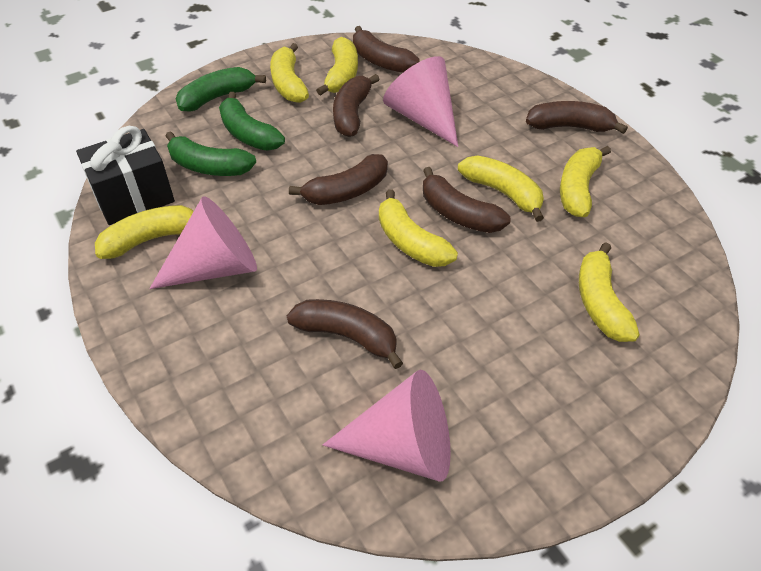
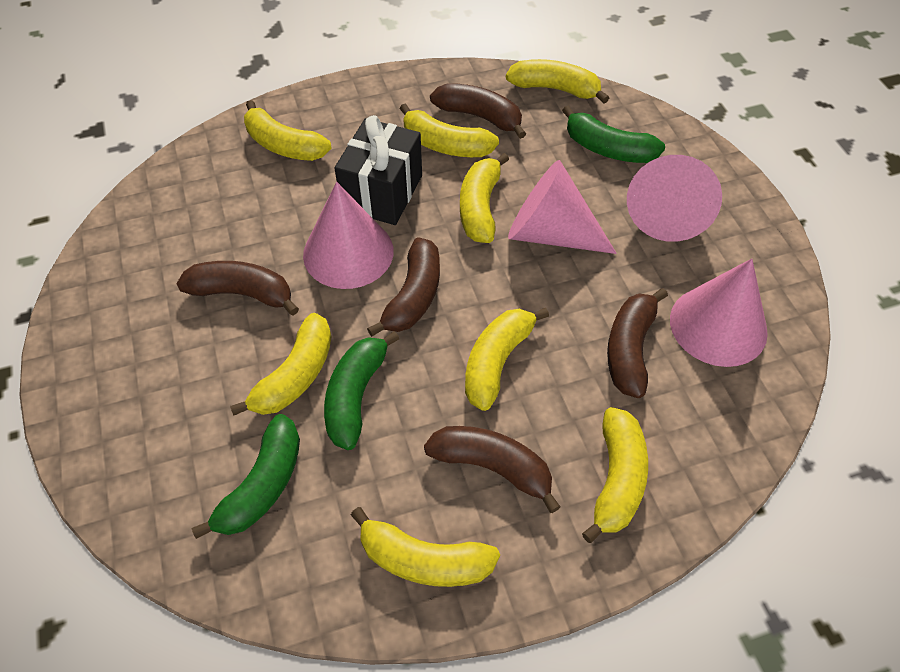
brown banana: 6 -> 5
pink cone: 3 -> 4
yellow banana: 7 -> 8

